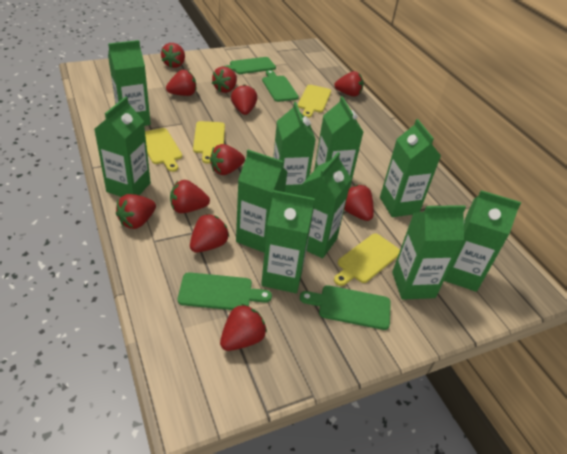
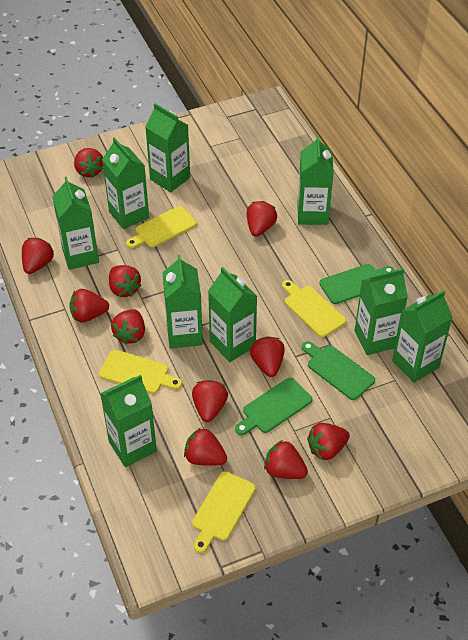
green carton: 10 -> 9
green cutting board: 4 -> 3

